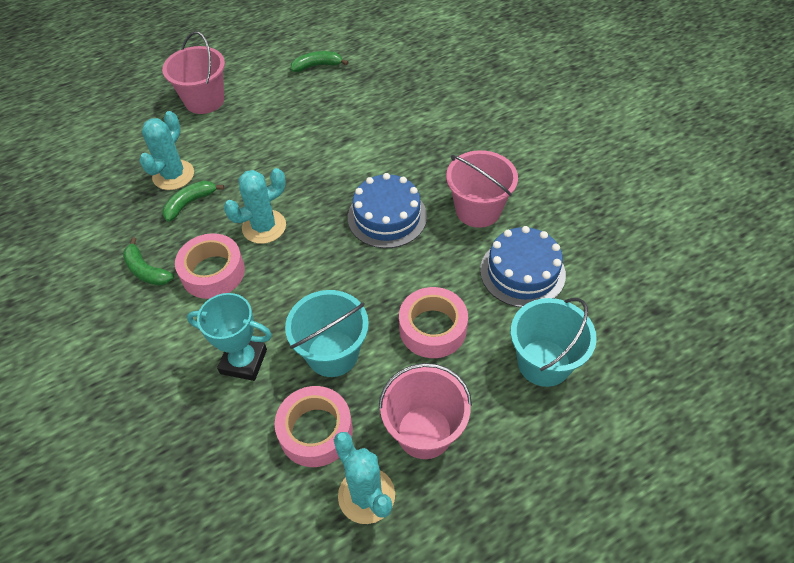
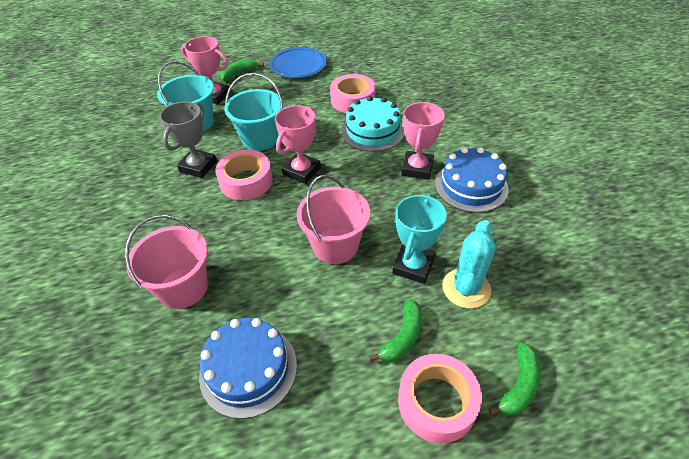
blue plate: 0 -> 1
grey trophy: 0 -> 1
pink bucket: 3 -> 2
pink trophy: 0 -> 3
turquoise cactus: 3 -> 1
turquoise cake: 0 -> 1

